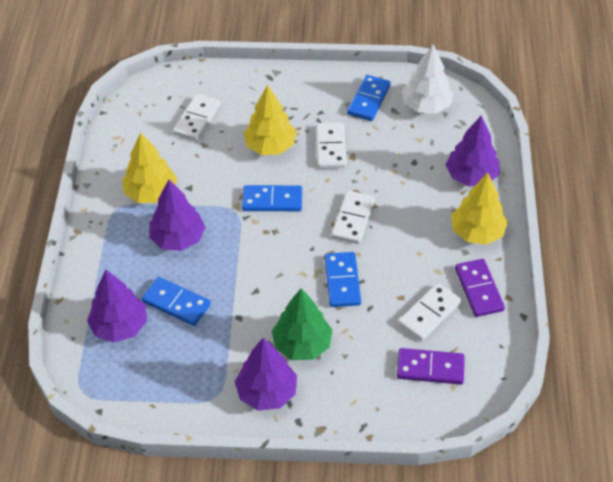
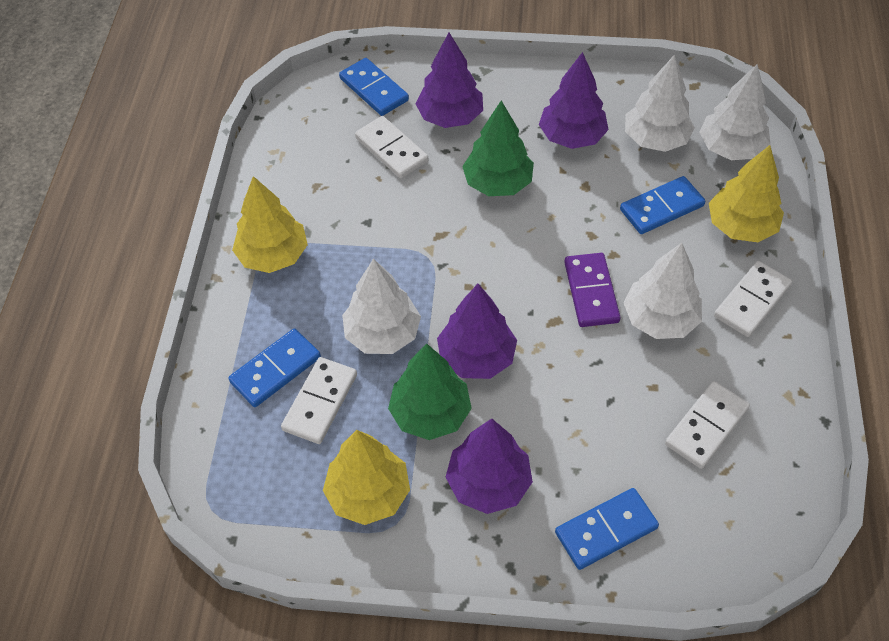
green tree: 1 -> 2
purple domino: 2 -> 1
white tree: 1 -> 4

